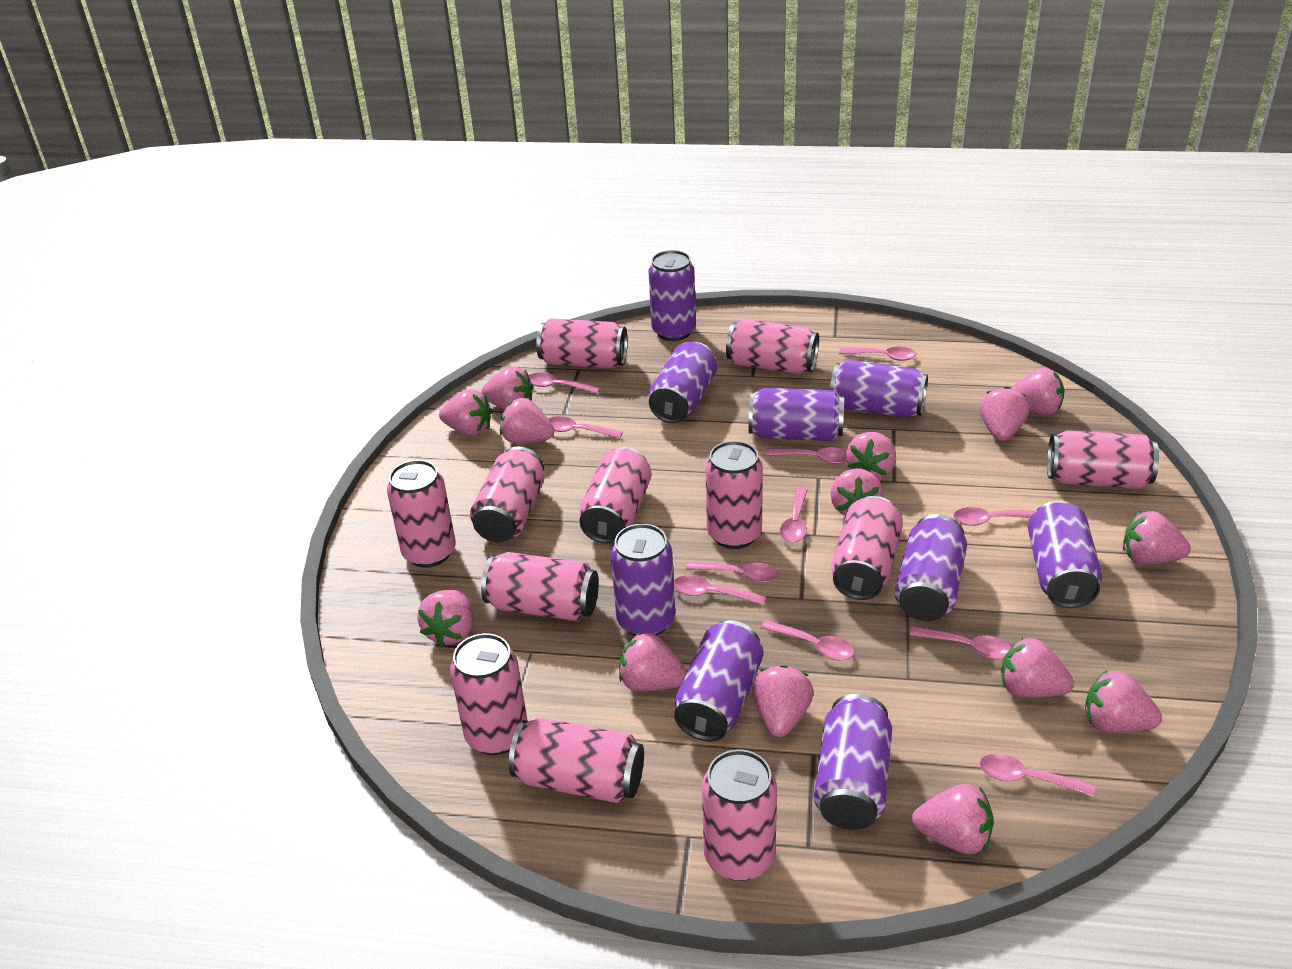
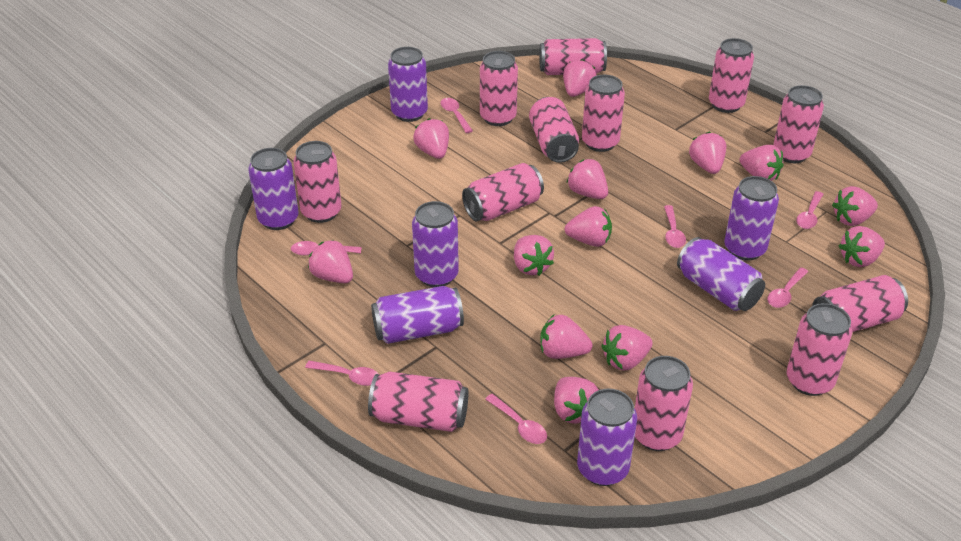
pink spoon: 11 -> 7
pink strawberry: 14 -> 13
purple can: 9 -> 7

